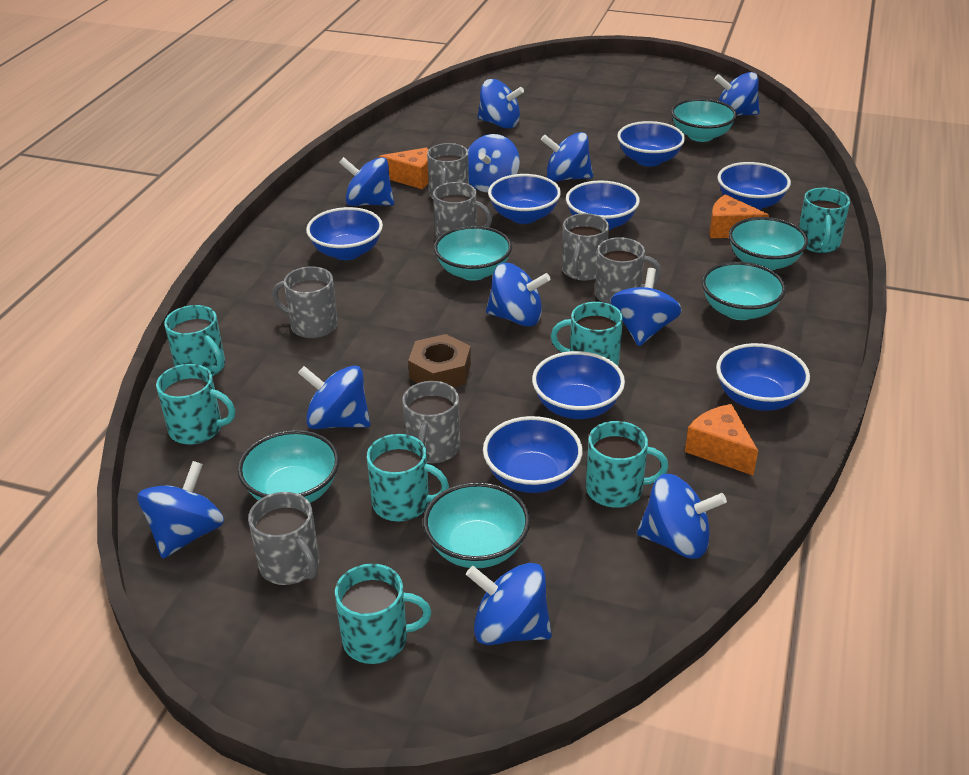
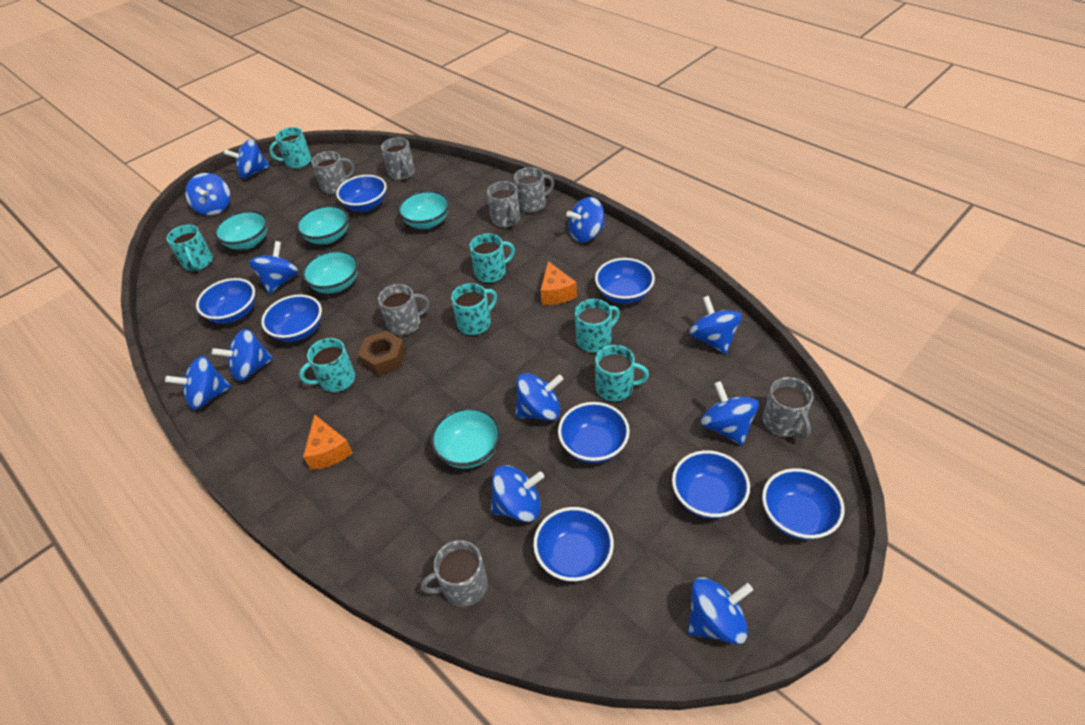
orange cheese: 3 -> 2
turquoise bowl: 6 -> 5

